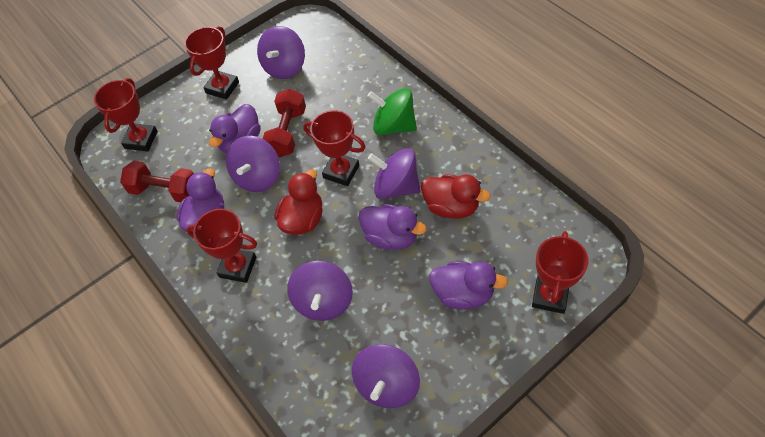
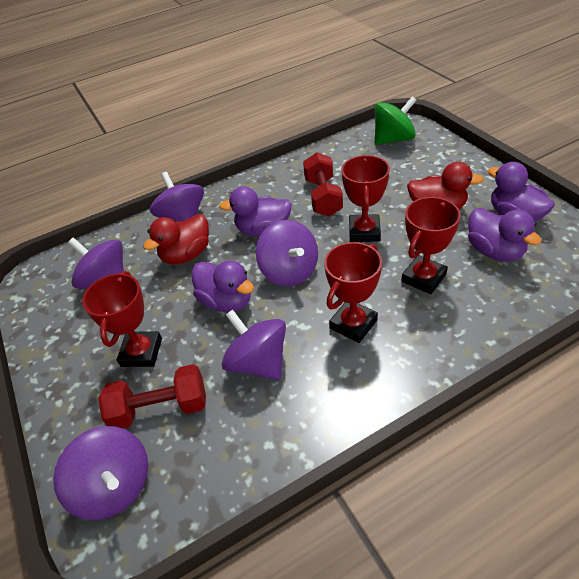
red trophy: 5 -> 4

